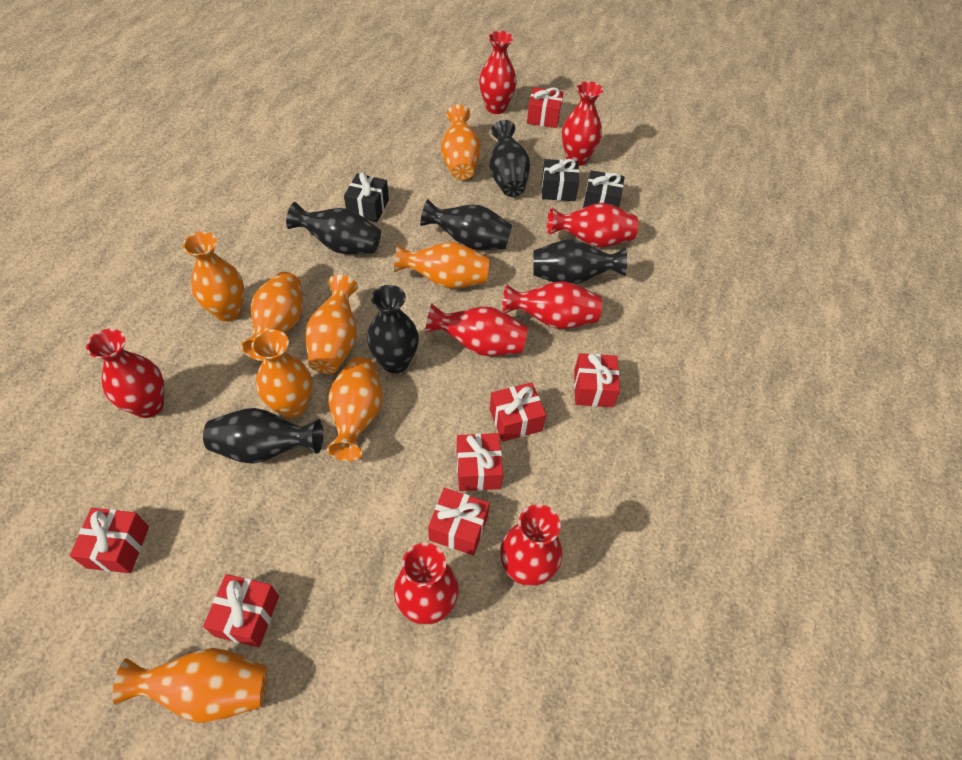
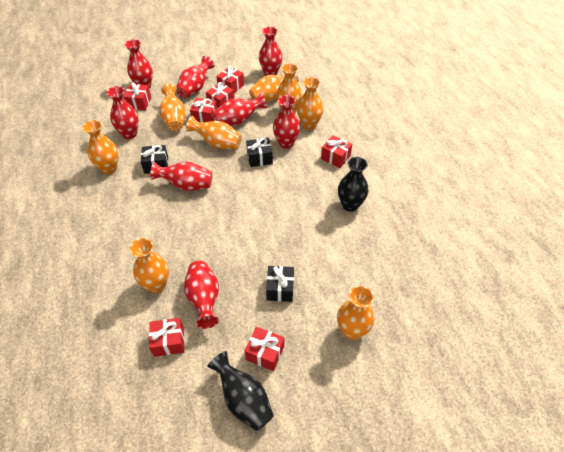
black vase: 6 -> 2

